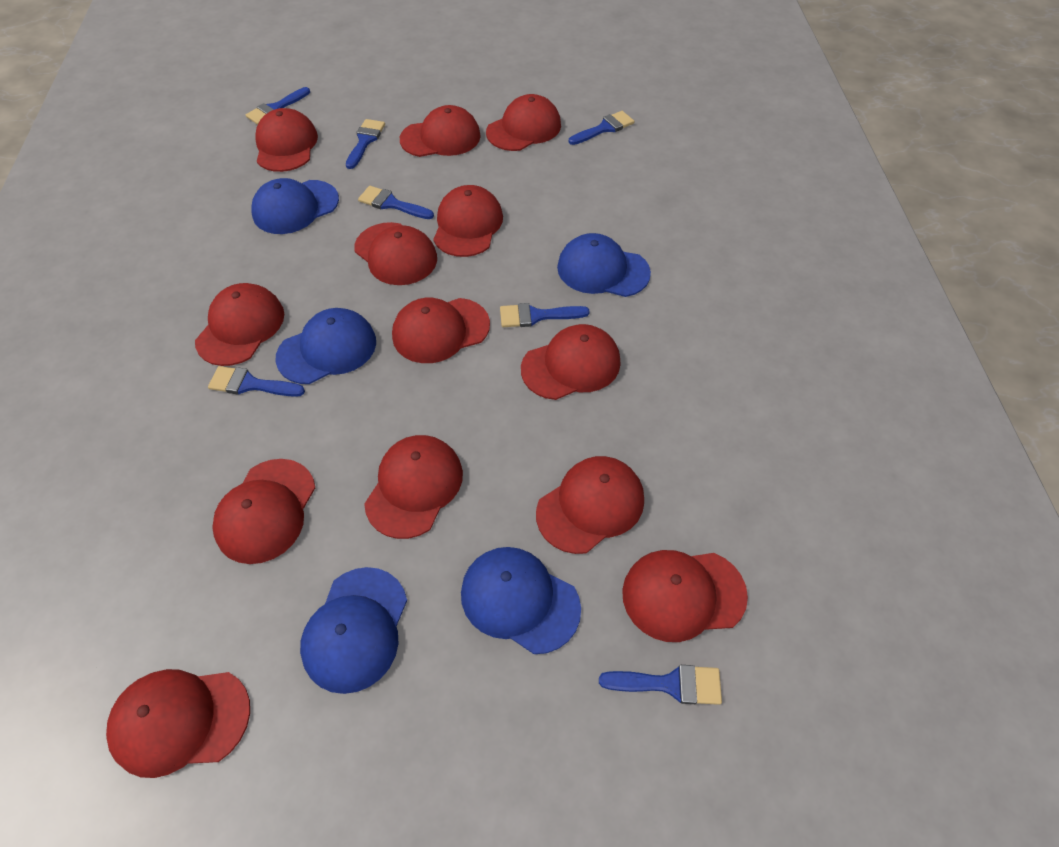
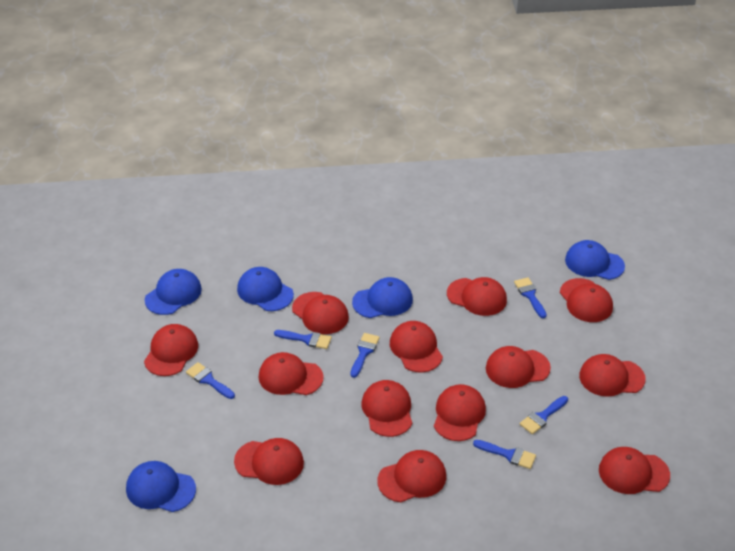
blue brush: 7 -> 6

